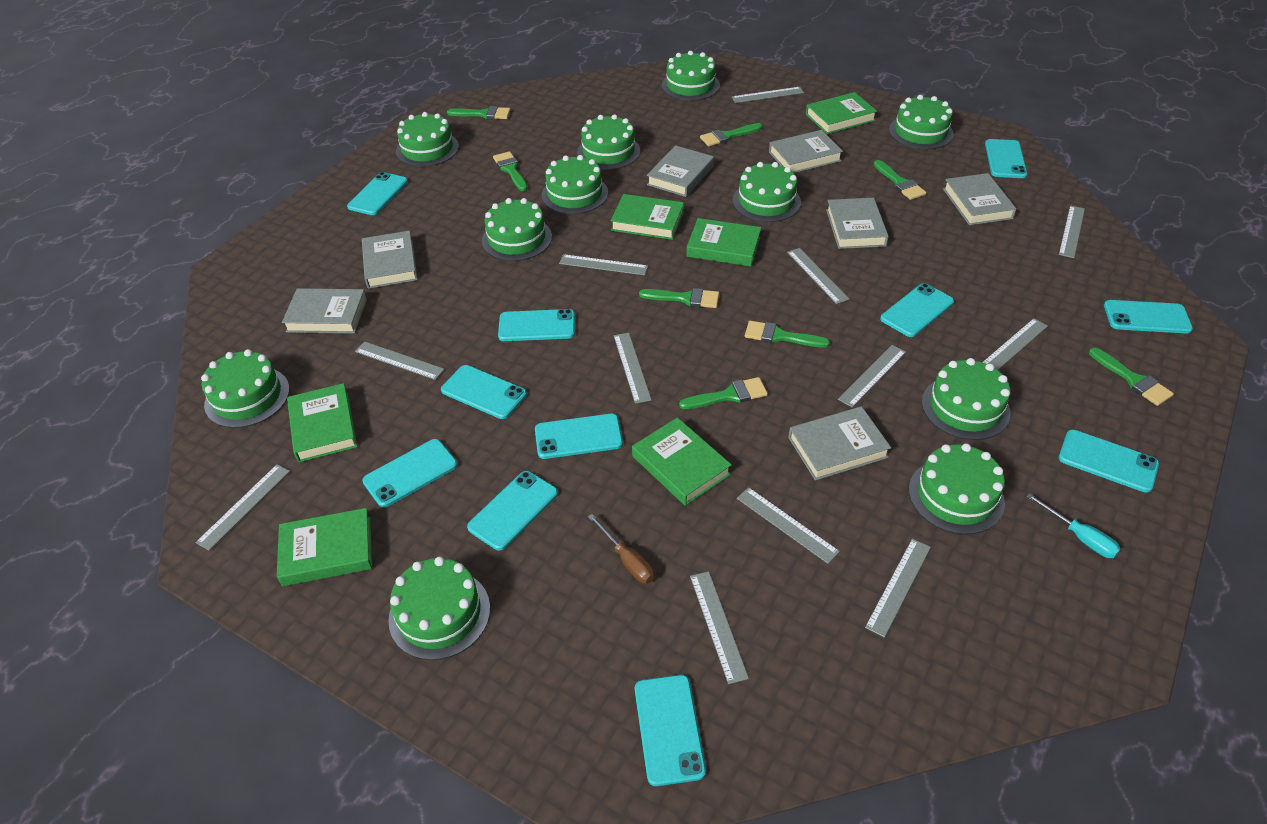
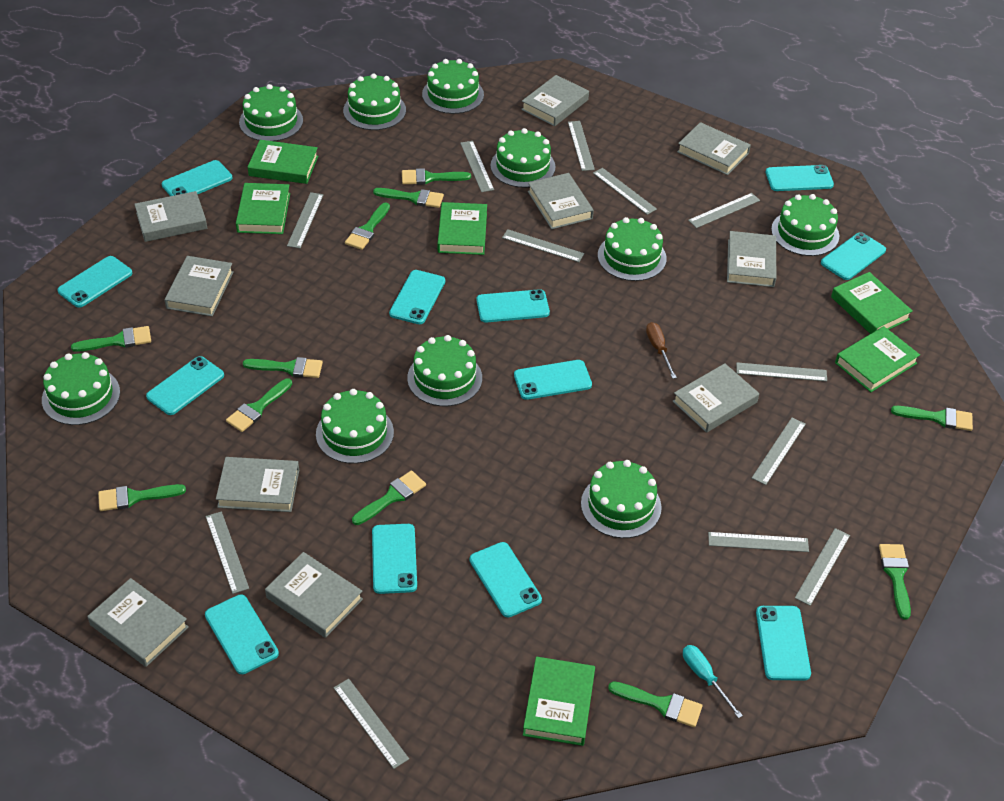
green brush: 8 -> 11
green cake: 11 -> 10
grey book: 7 -> 10
turquoise phone: 11 -> 12

